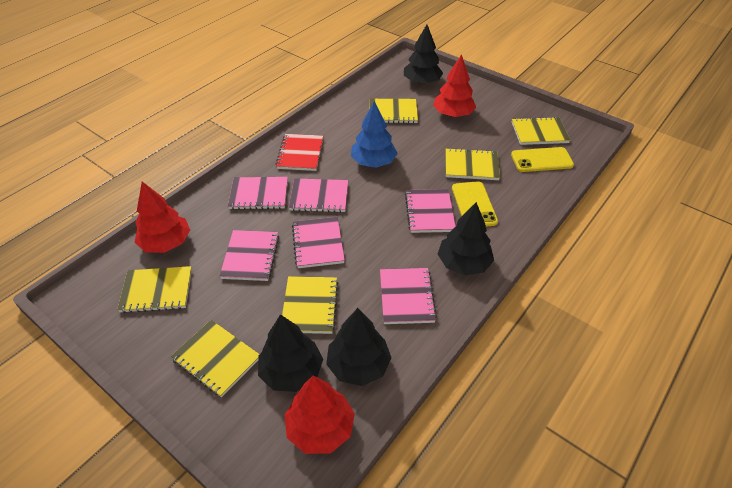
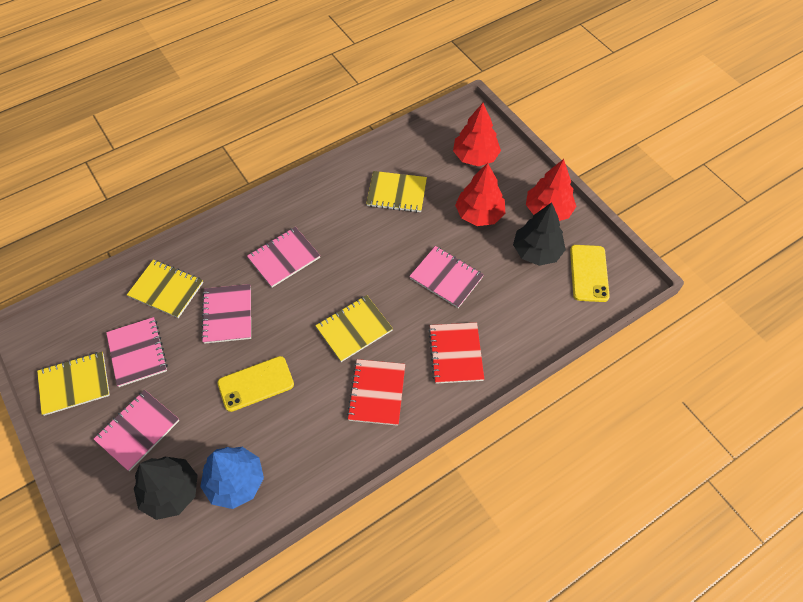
black tree: 4 -> 2
pink notebook: 6 -> 5
red notebook: 1 -> 2
yellow notebook: 6 -> 4

